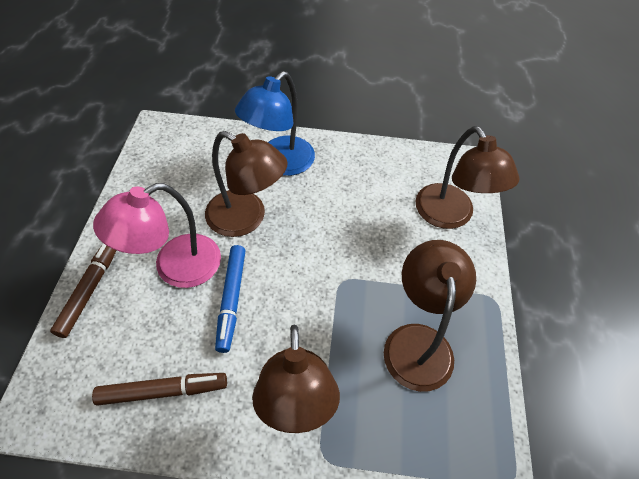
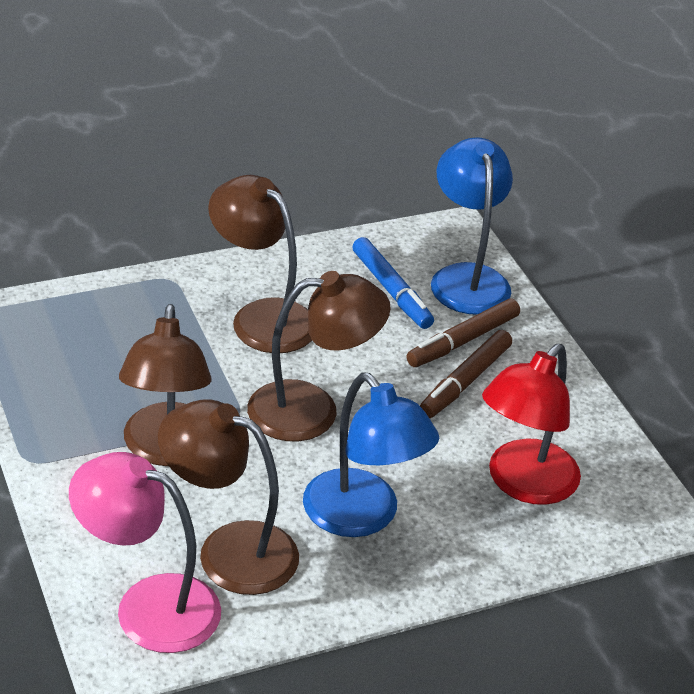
blue lamp: 1 -> 2
red lamp: 0 -> 1

